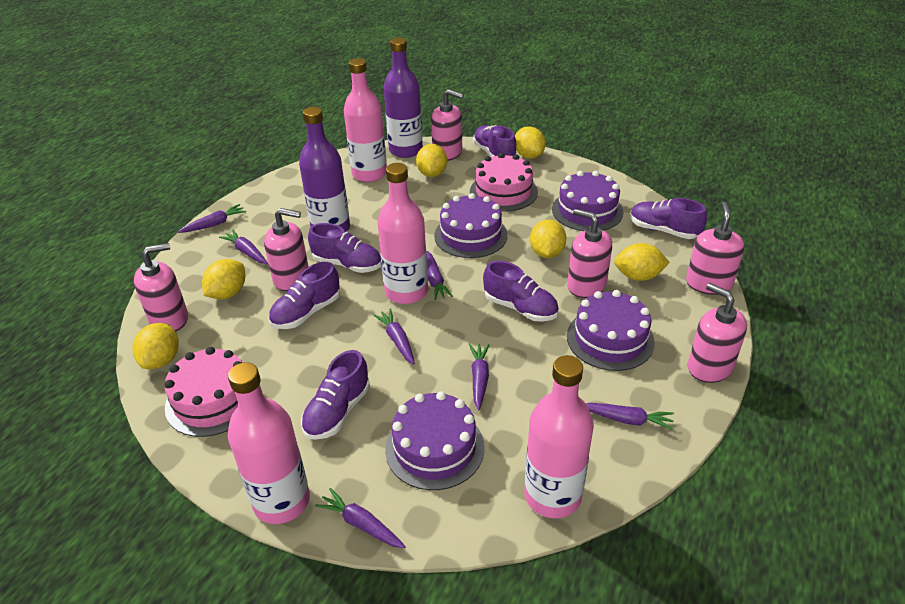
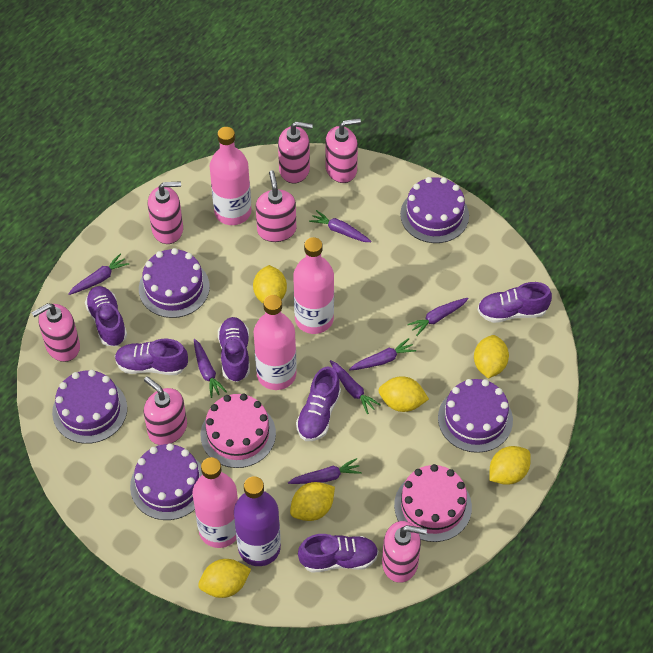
pink soap dispenser: 6 -> 7
purple bottle: 2 -> 1
purple cake: 4 -> 5

